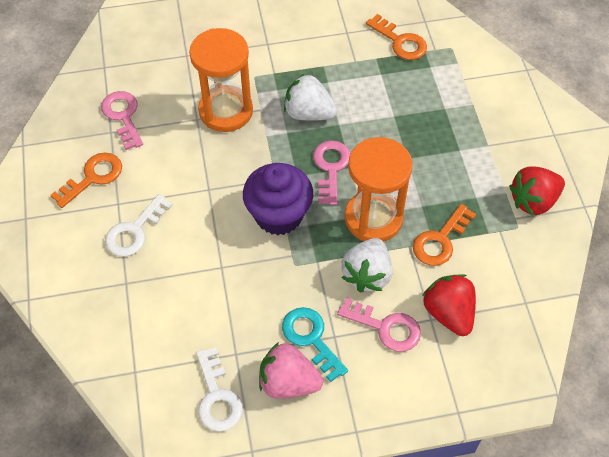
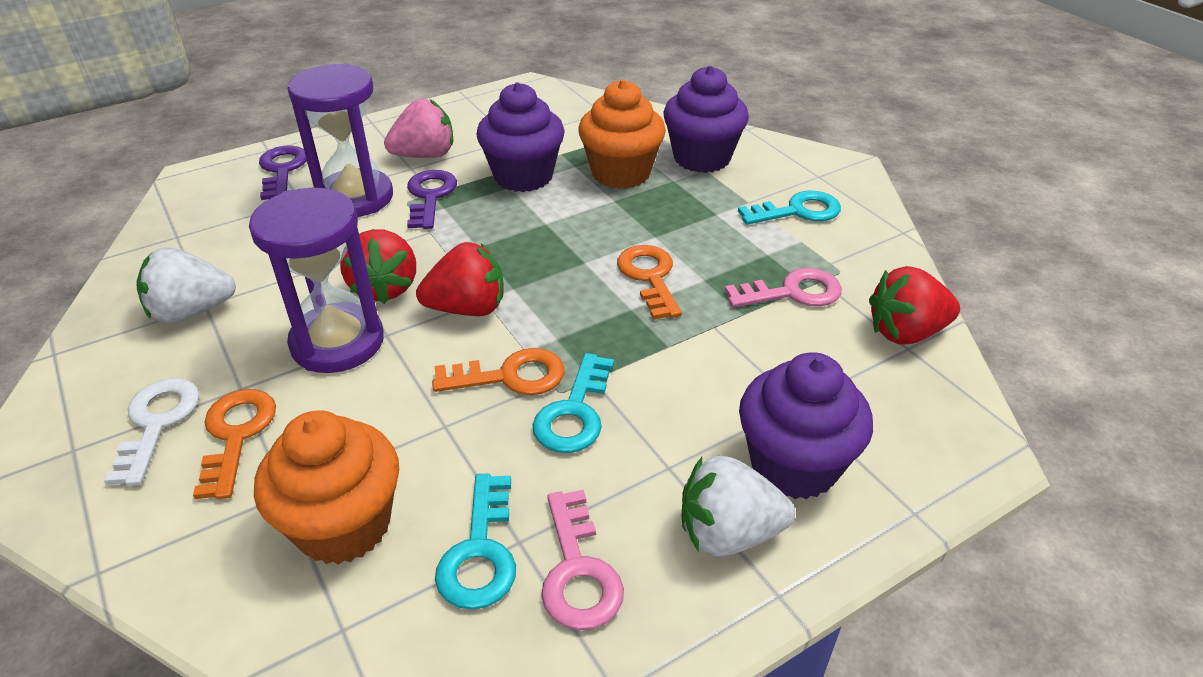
orange cupcake: 0 -> 2
orange hourglass: 2 -> 0
pink key: 3 -> 2
purple cupcake: 1 -> 3
purple hourglass: 0 -> 2
purple key: 0 -> 2
red strawberry: 2 -> 3
turquoise key: 1 -> 3
white key: 2 -> 1

